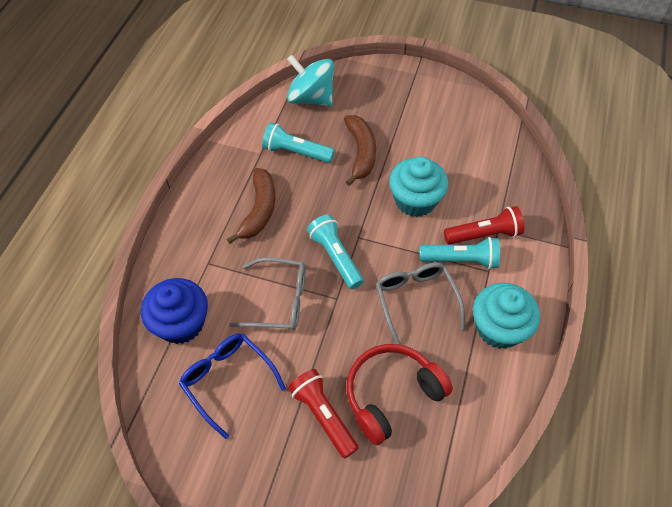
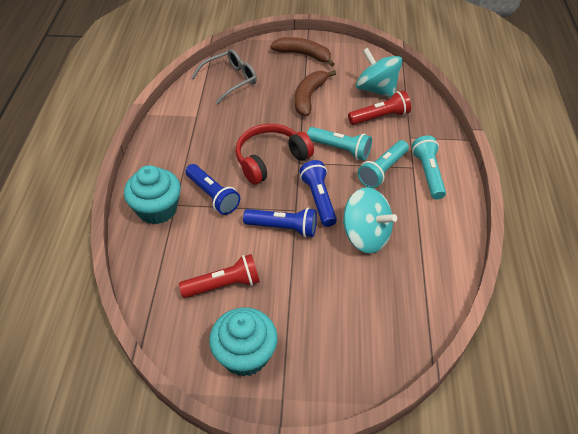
blue cupcake: 1 -> 0
blue flashlight: 0 -> 3
blue glasses: 1 -> 0
grey glasses: 2 -> 1
turquoise spinning top: 1 -> 2

